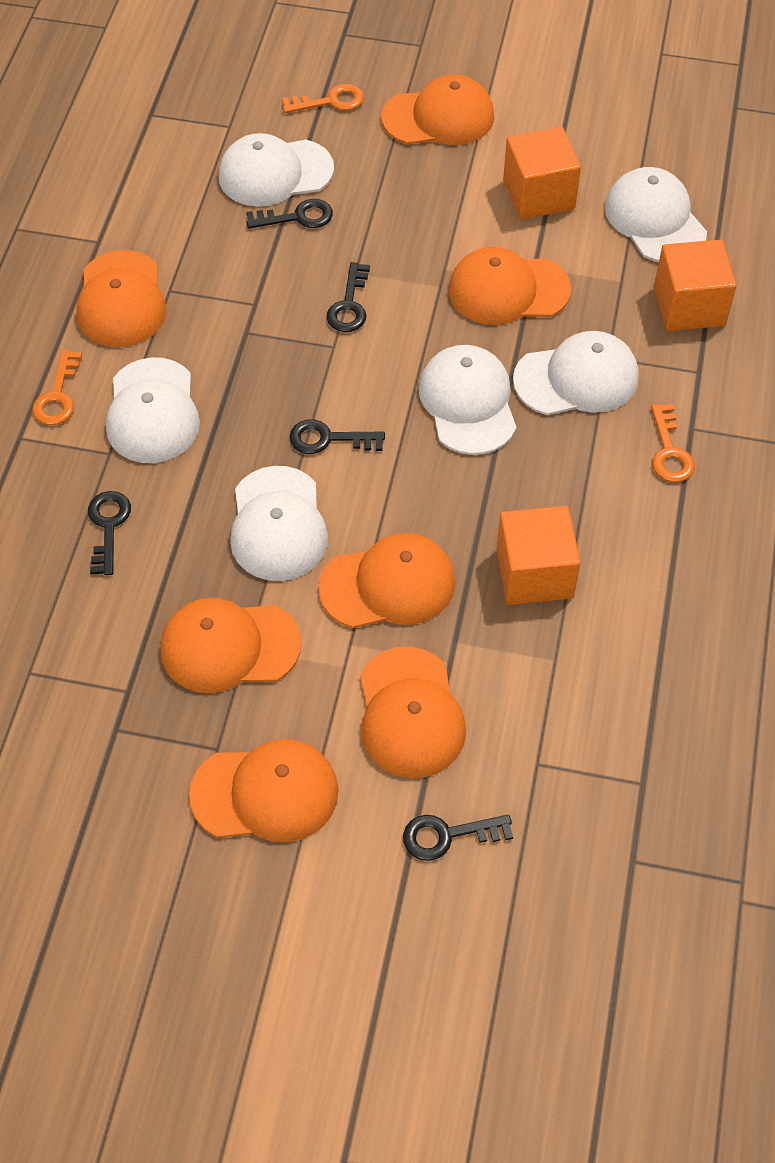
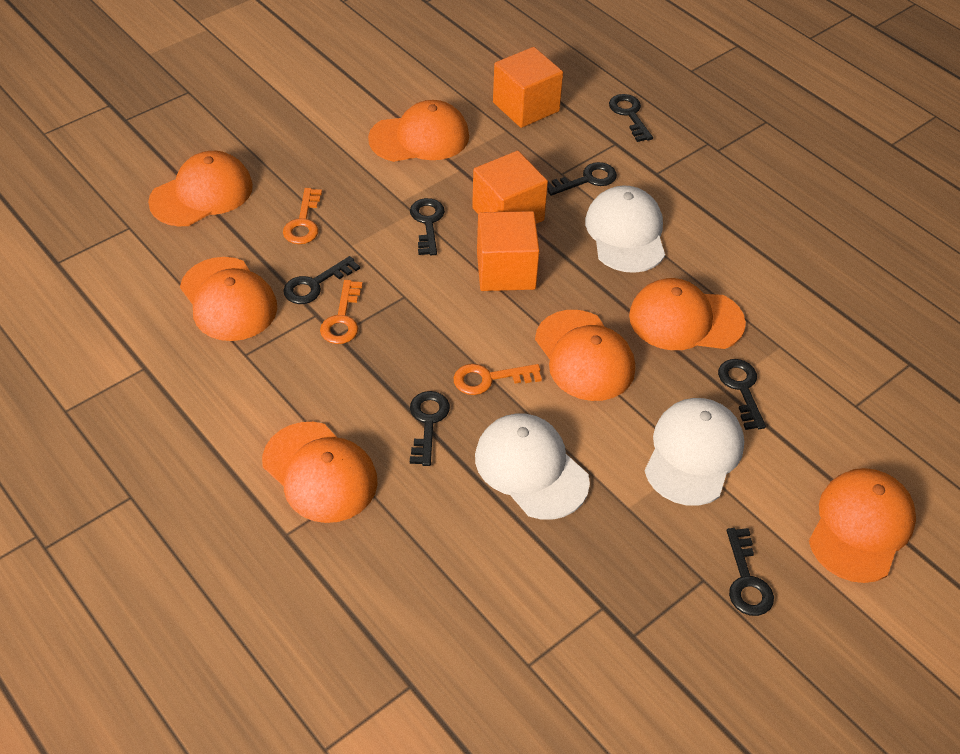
black key: 5 -> 7
white cap: 6 -> 3

